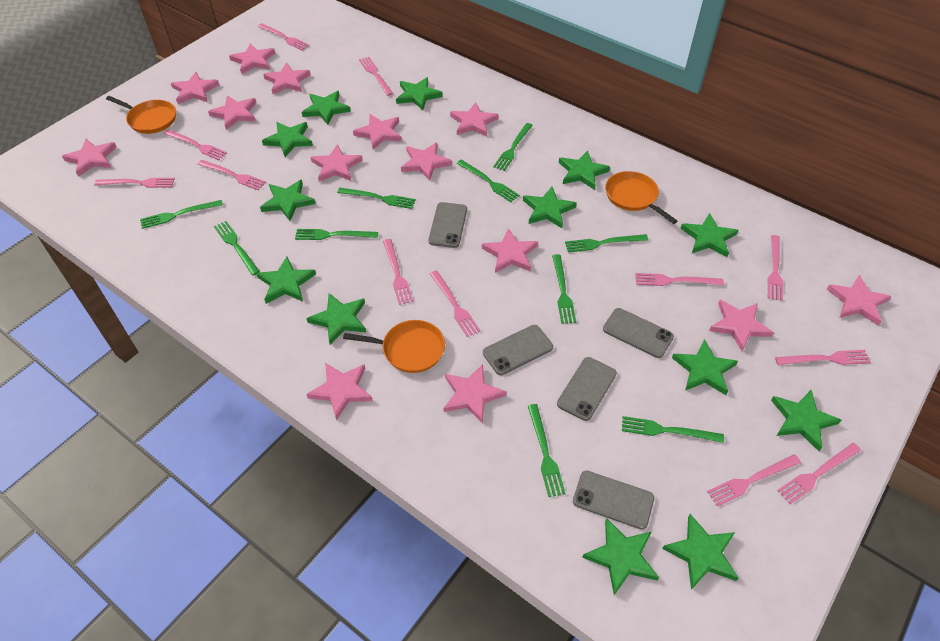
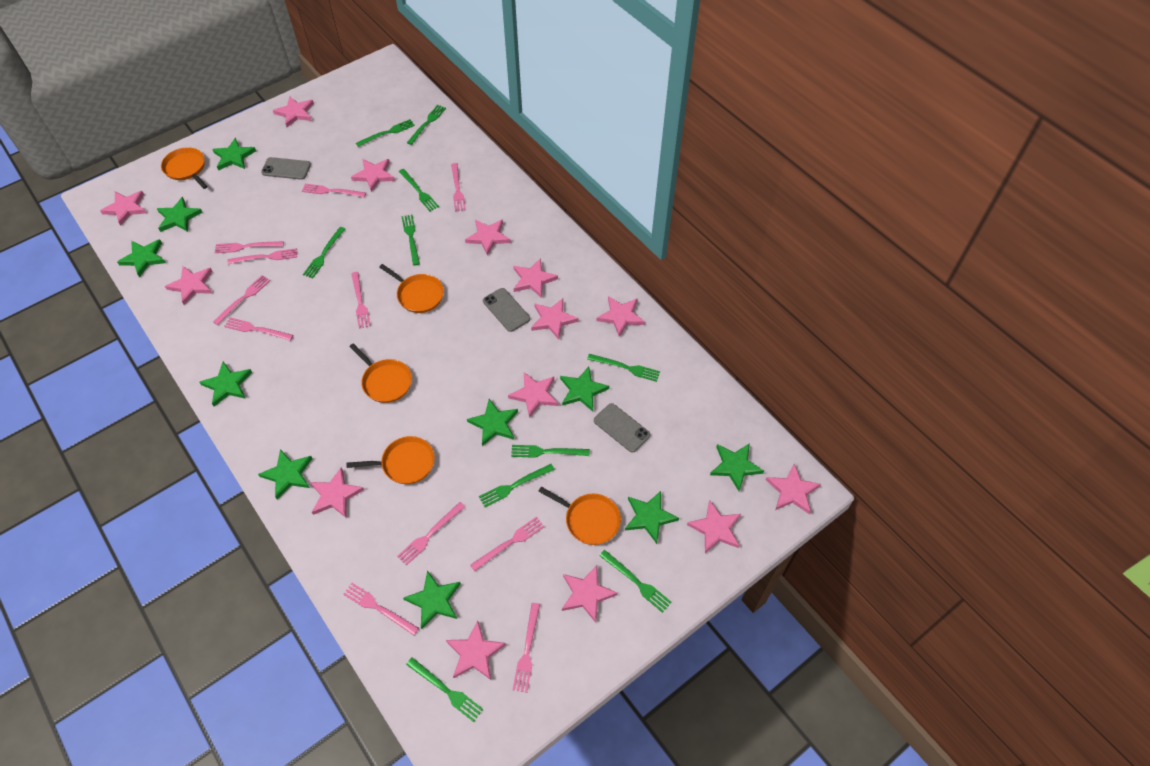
green star: 13 -> 10
grey phone: 5 -> 3
orange pan: 3 -> 5
pink fork: 12 -> 11

